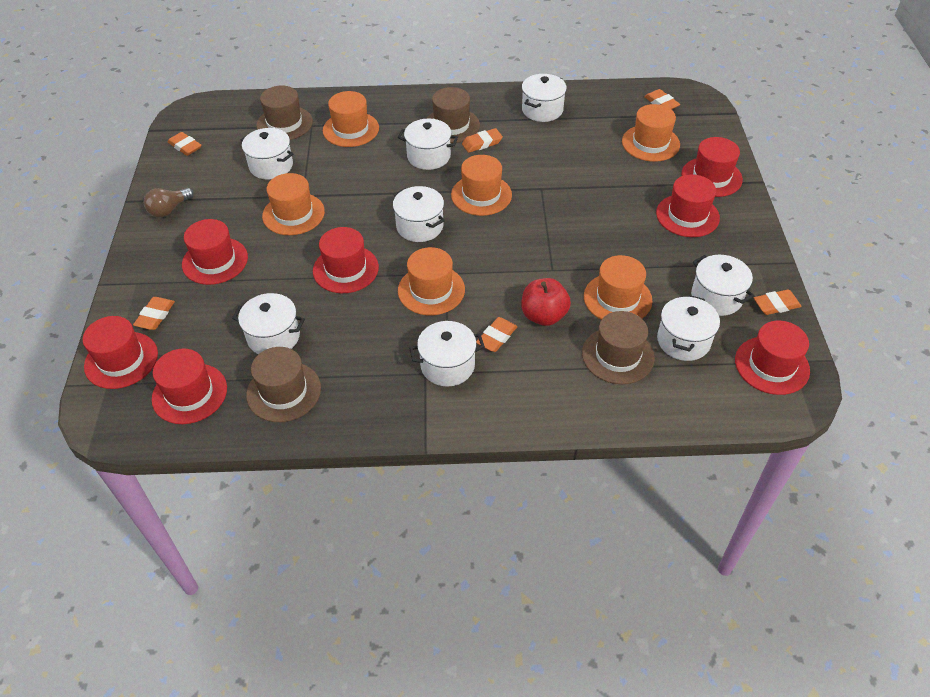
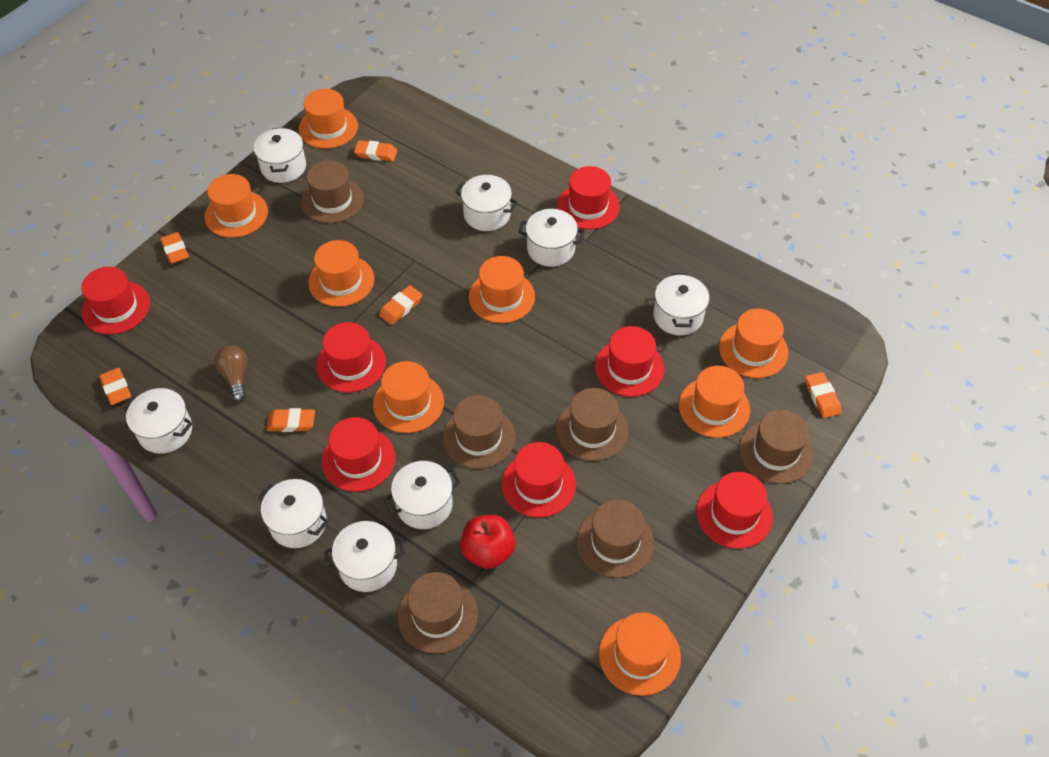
brown hat: 4 -> 6
orange hat: 6 -> 8

